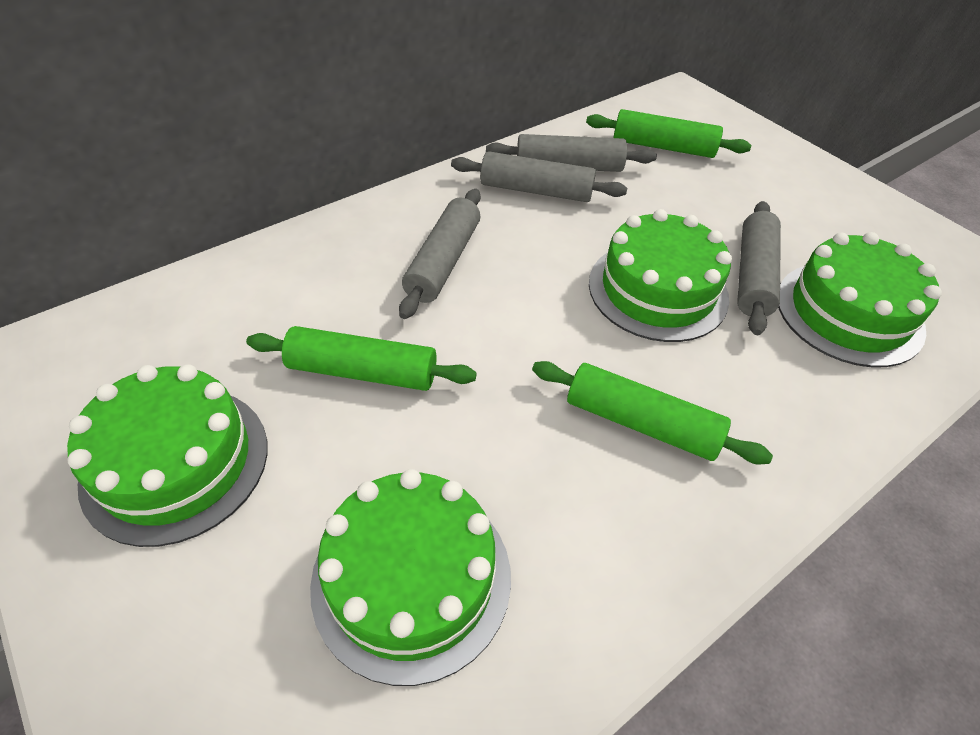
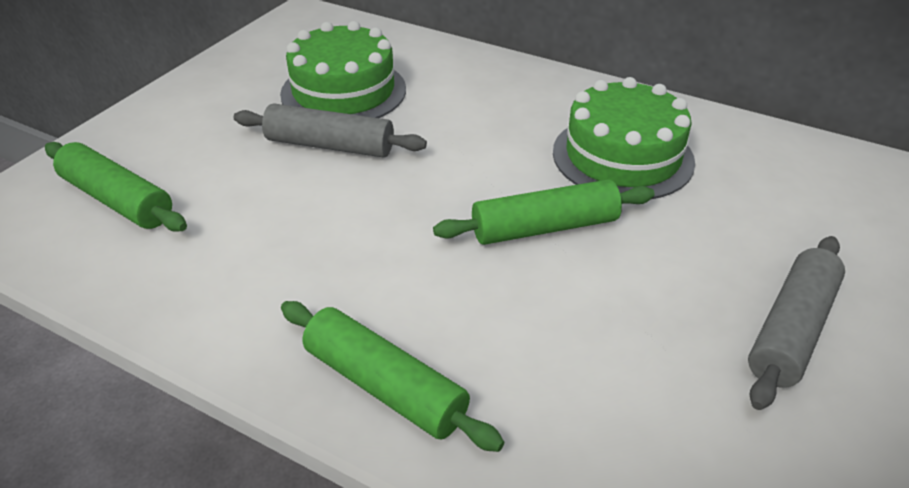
green cake: 4 -> 2
grey rolling pin: 4 -> 2

